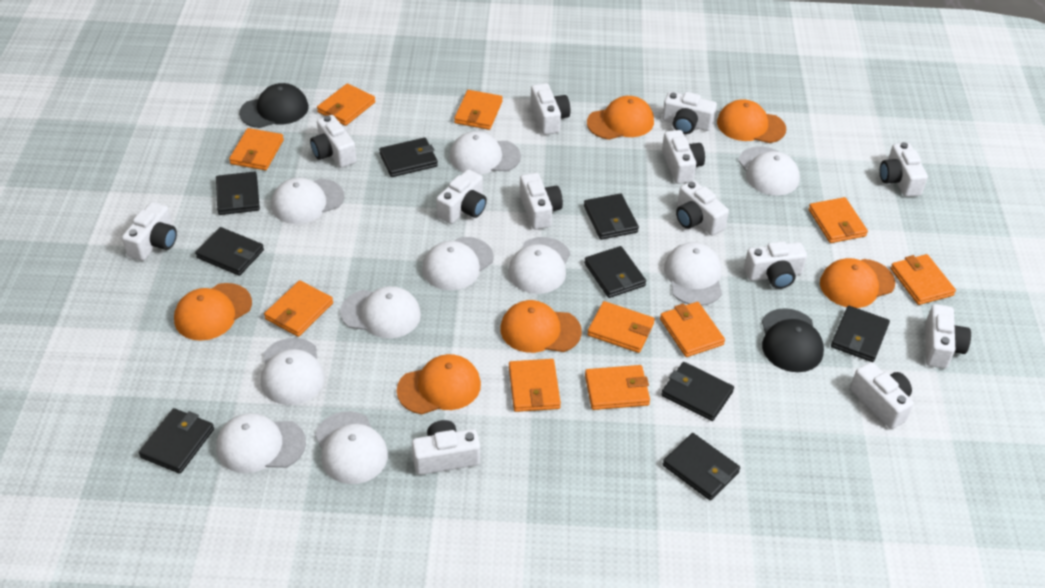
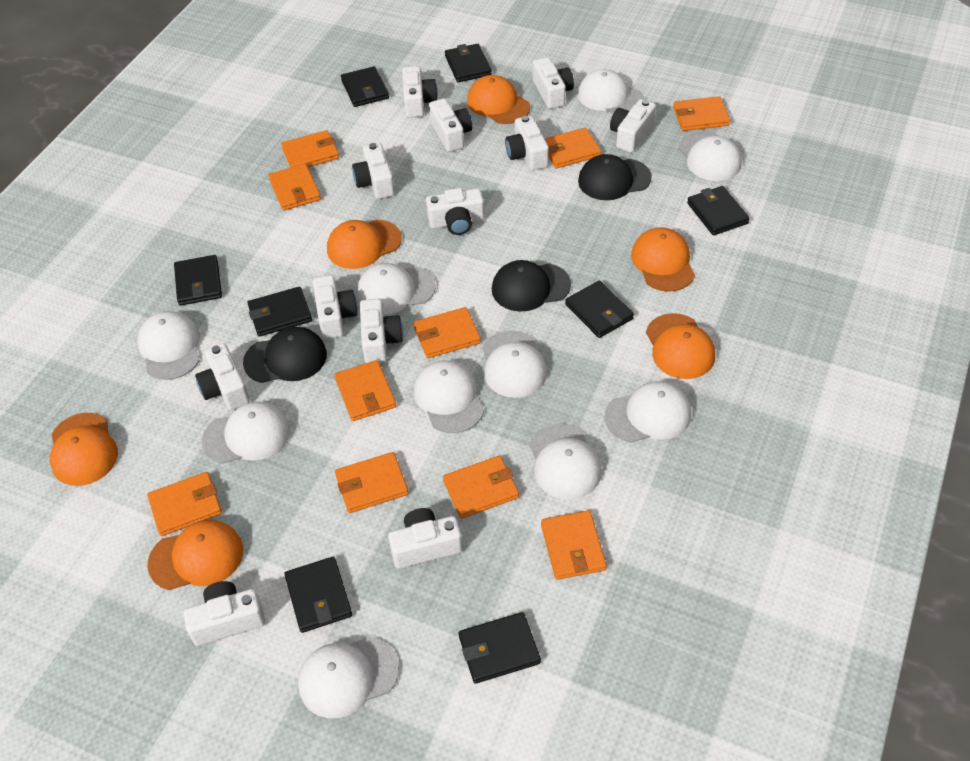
black cap: 2 -> 3
black wallet: 9 -> 8
white camera: 13 -> 12

